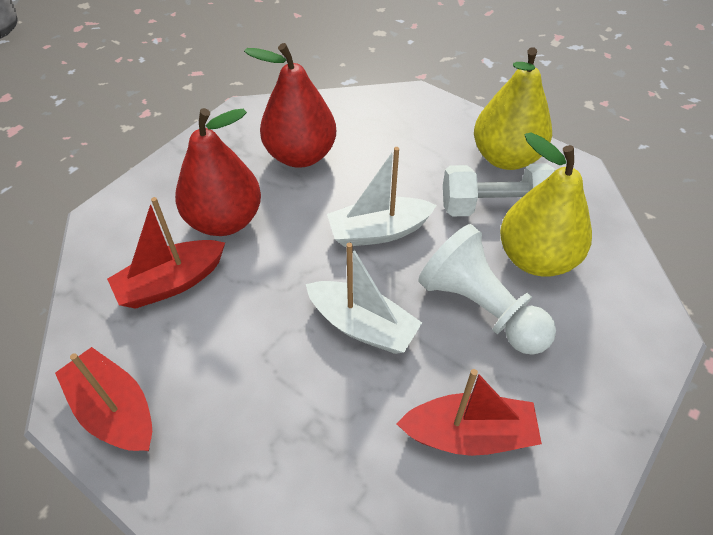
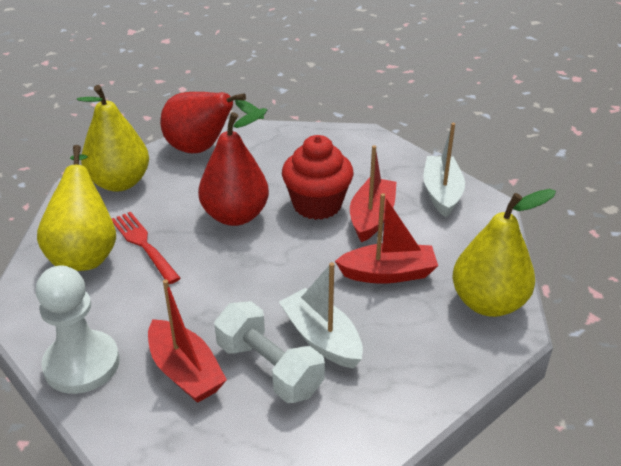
red cupcake: 0 -> 1
red fork: 0 -> 1
yellow pear: 2 -> 3

